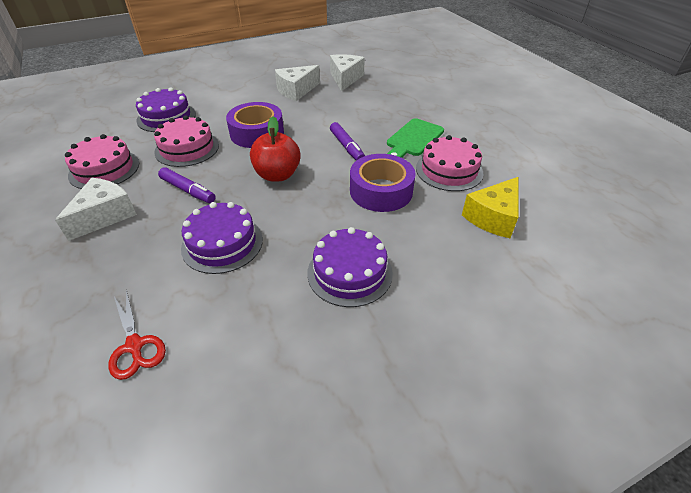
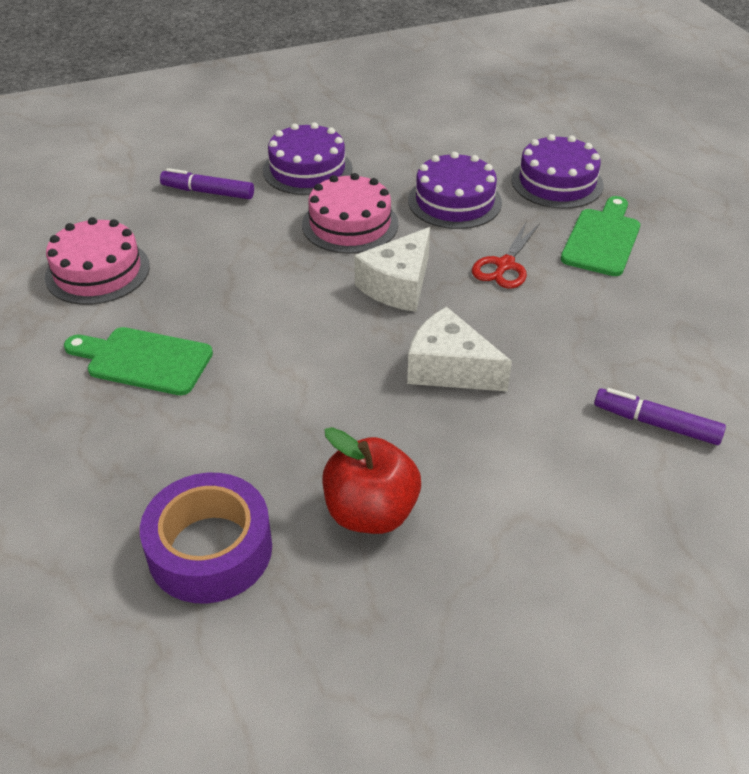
green cutting board: 1 -> 2
pink cake: 3 -> 2
purple tape: 2 -> 1
white cheese: 3 -> 2
yellow cheese: 1 -> 0

